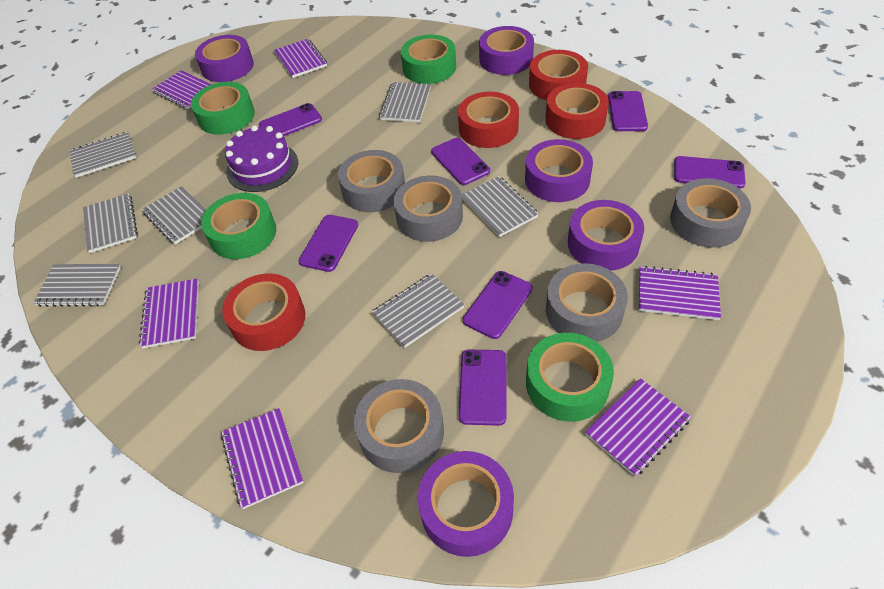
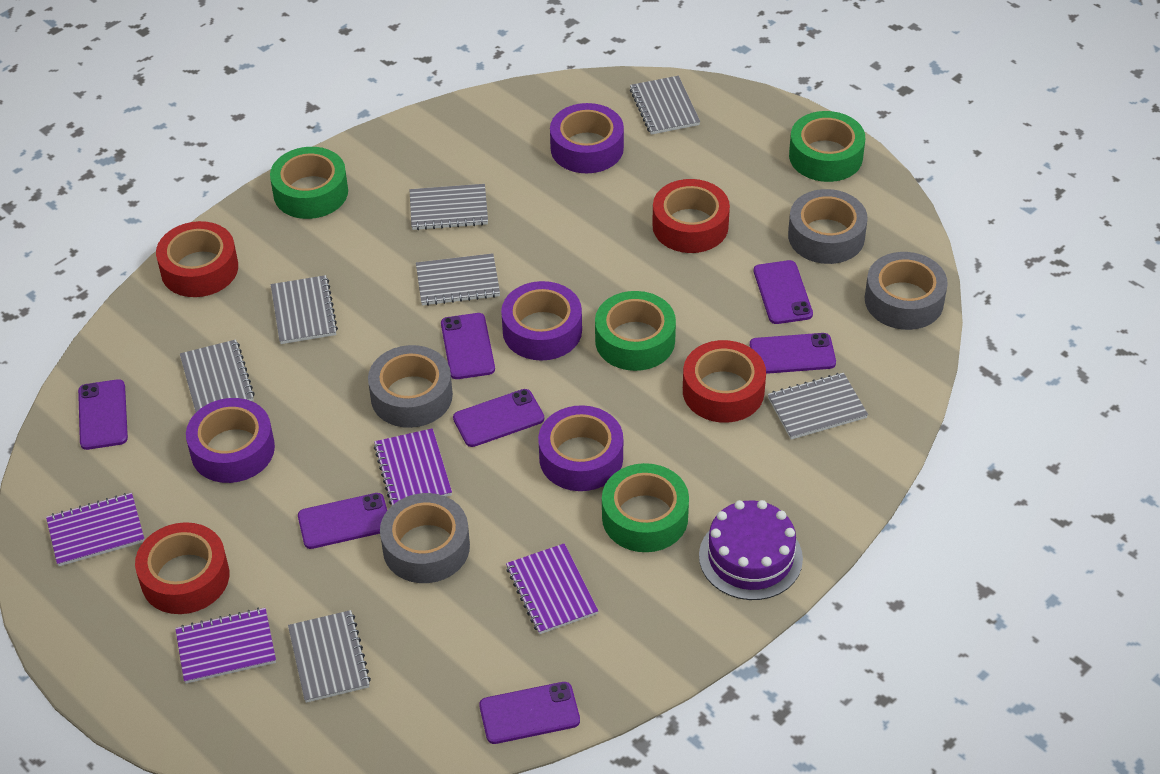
grey tape: 5 -> 4
purple notebook: 6 -> 4
purple tape: 5 -> 4

